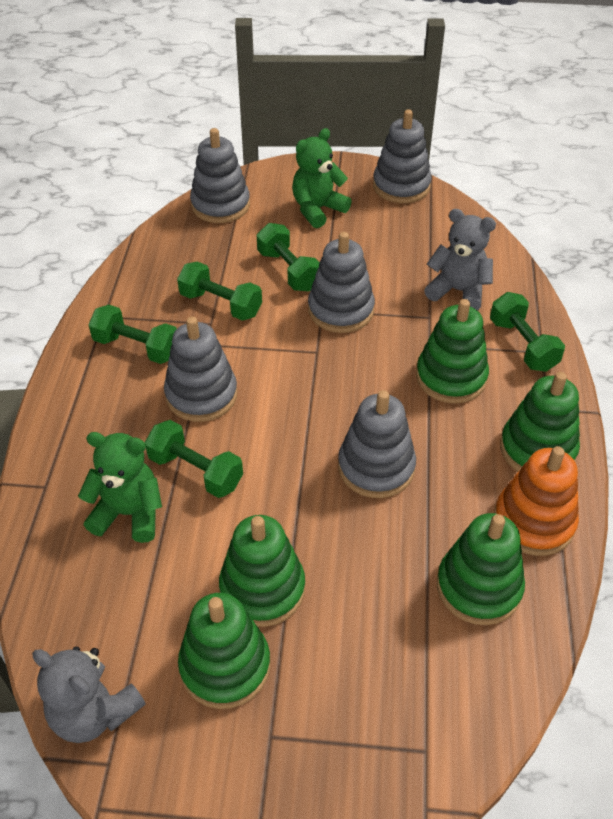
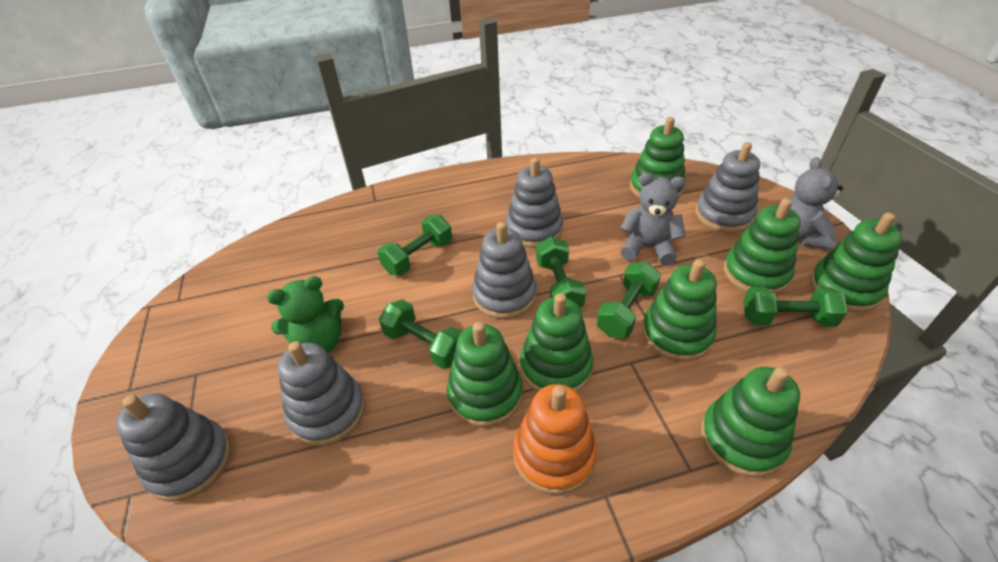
green stacking toy: 5 -> 7
green teddy bear: 2 -> 1

